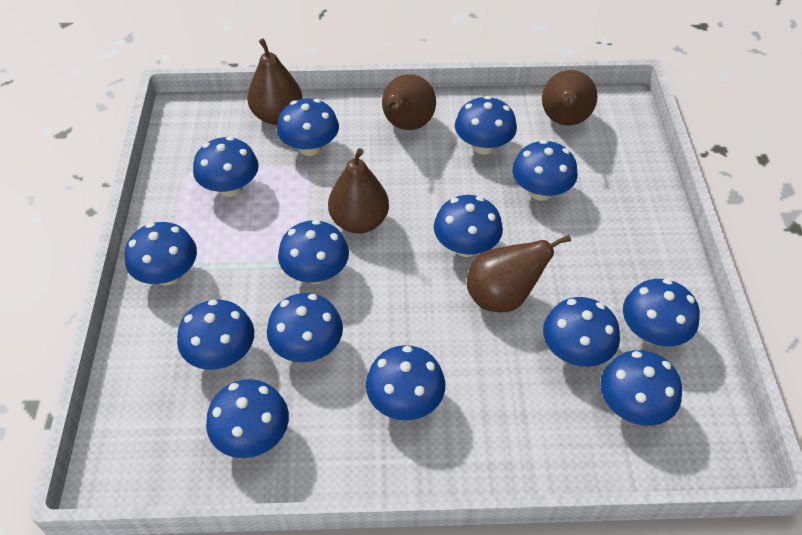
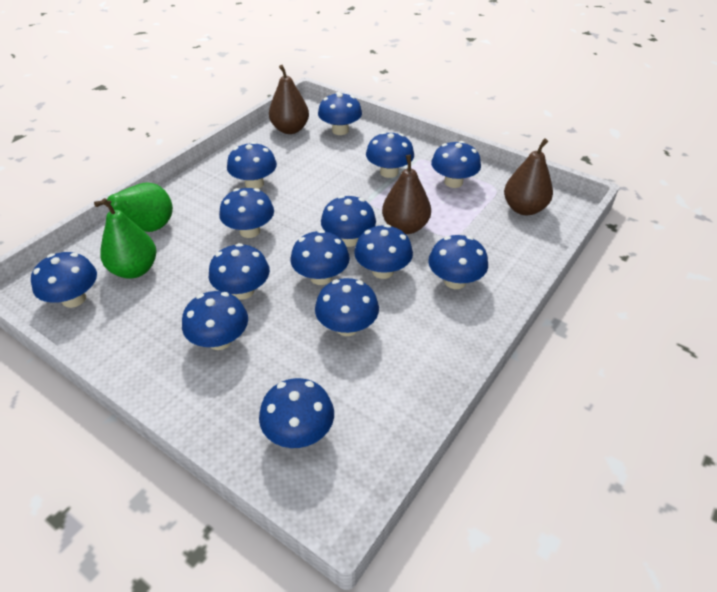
brown pear: 5 -> 3
green pear: 0 -> 2

